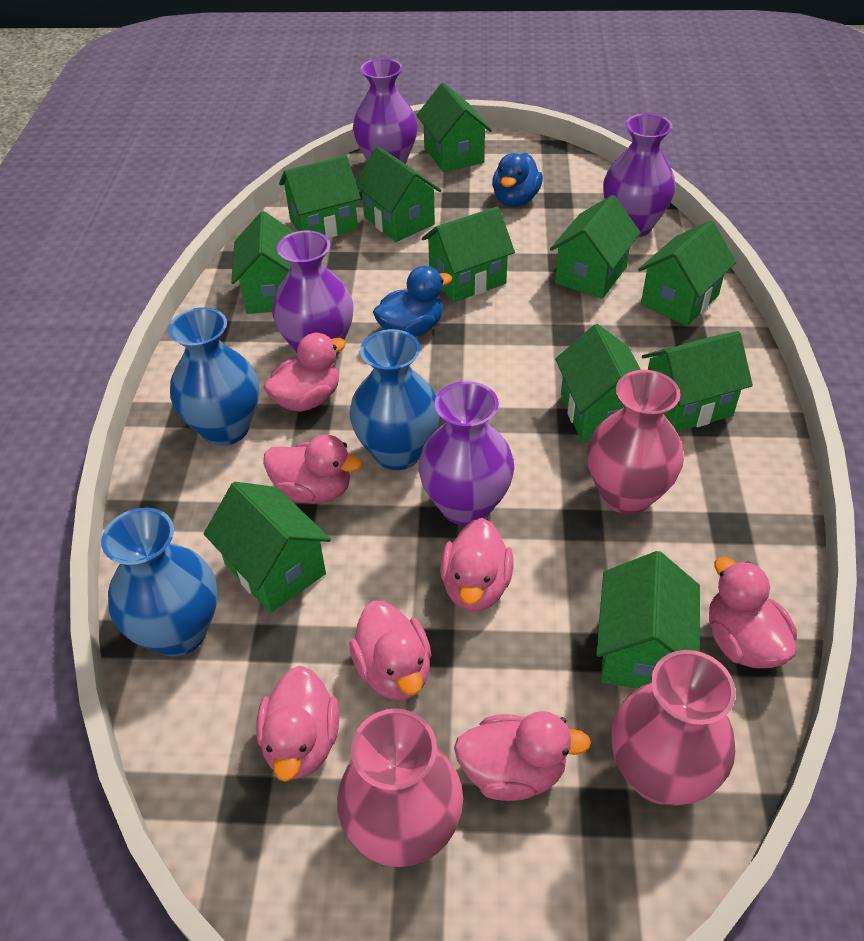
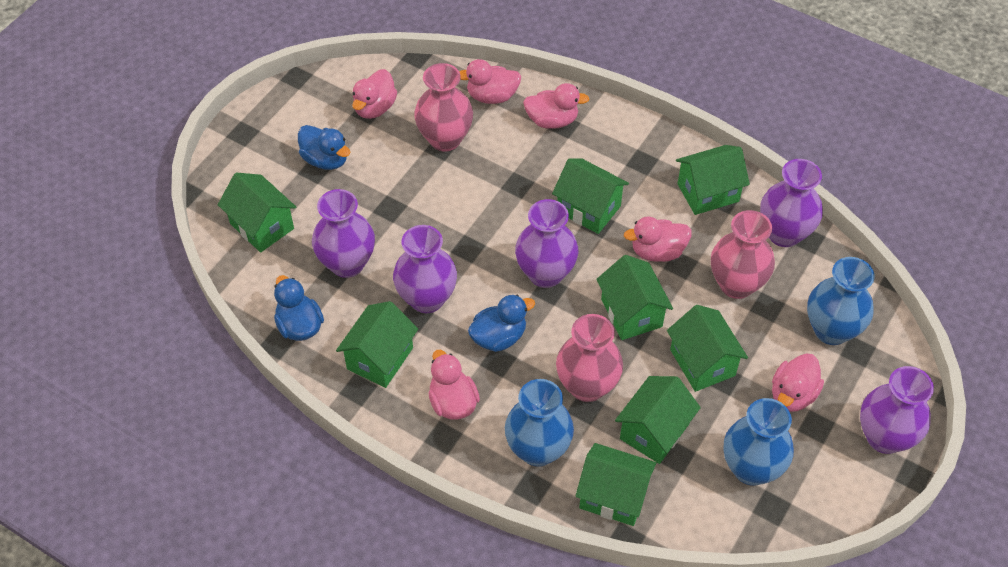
blue duck: 2 -> 3
green house: 11 -> 8
pink duck: 7 -> 6
purple vase: 4 -> 5

